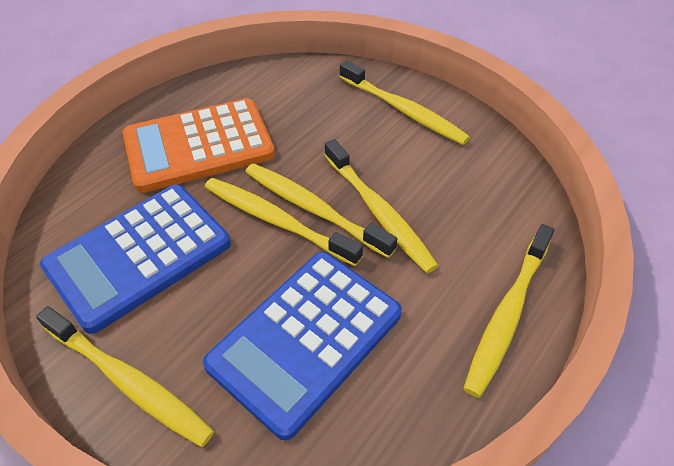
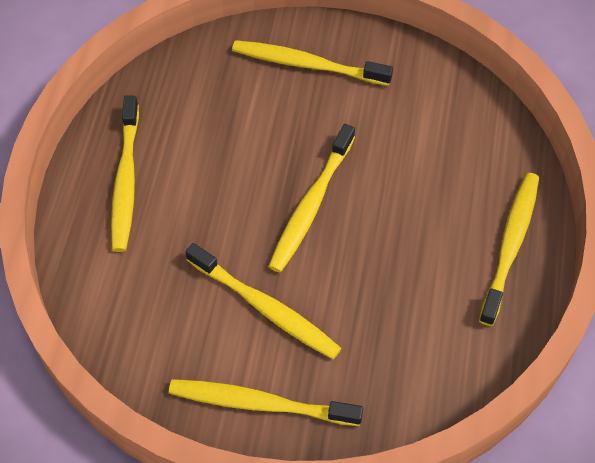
blue calculator: 2 -> 0
orange calculator: 1 -> 0

